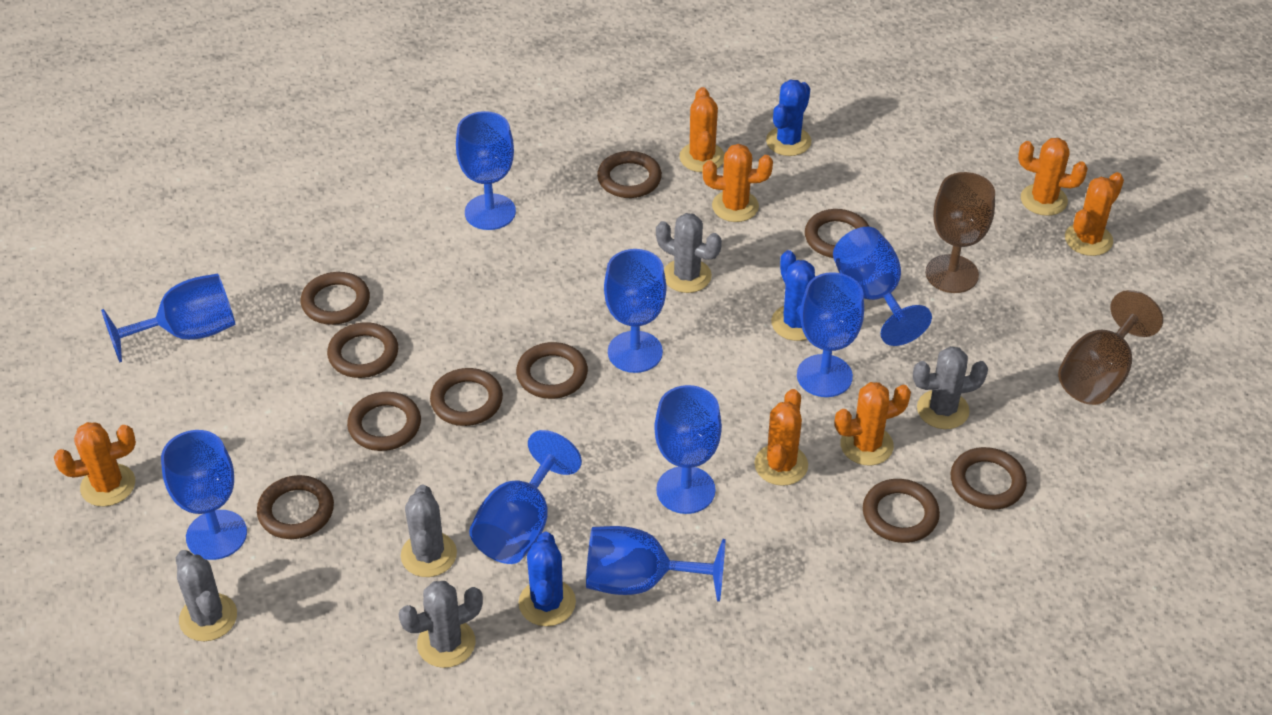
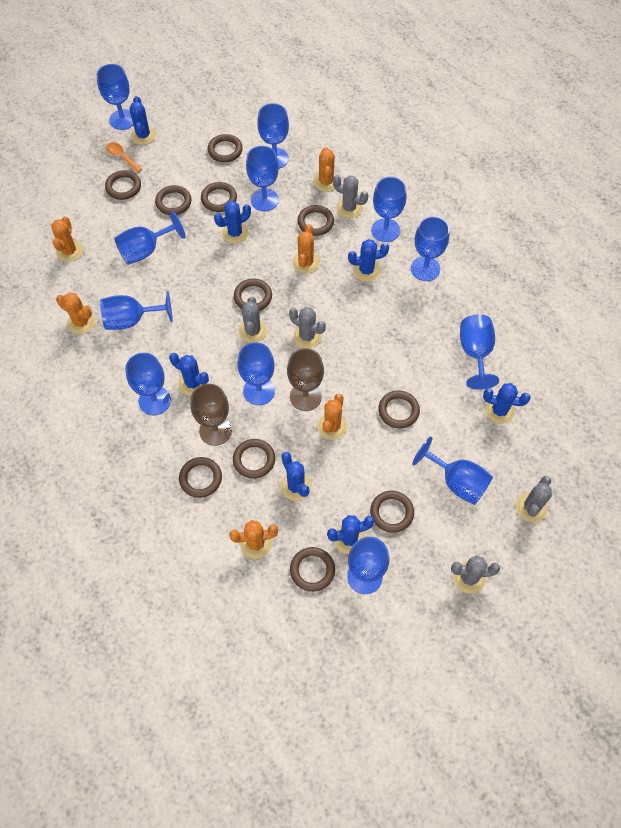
blue cactus: 3 -> 7
blue goblet: 9 -> 12
brown ring: 10 -> 11
orange cactus: 7 -> 6
orange spoon: 0 -> 1

